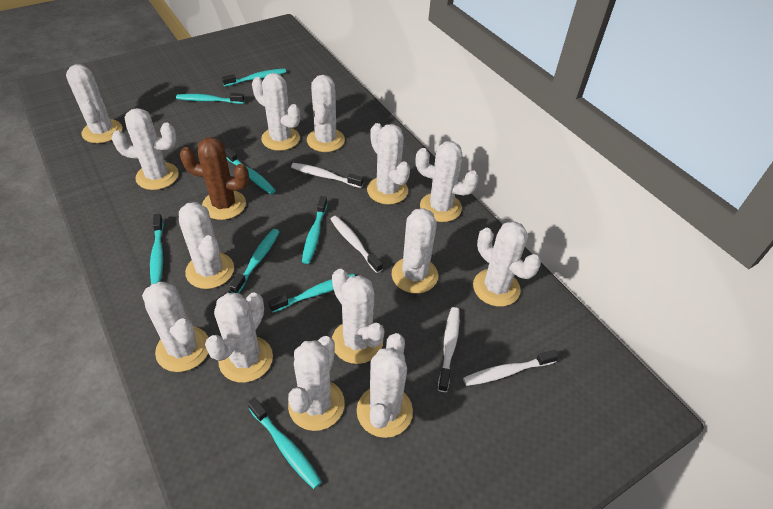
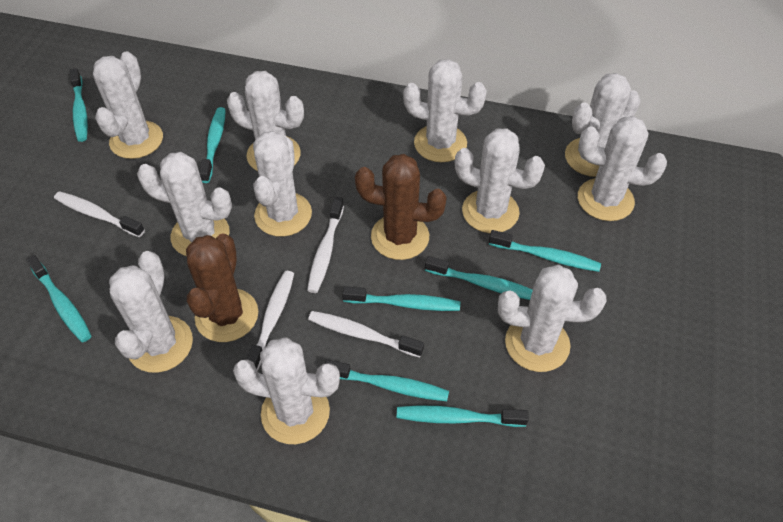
brown cactus: 1 -> 2
white cactus: 14 -> 11

